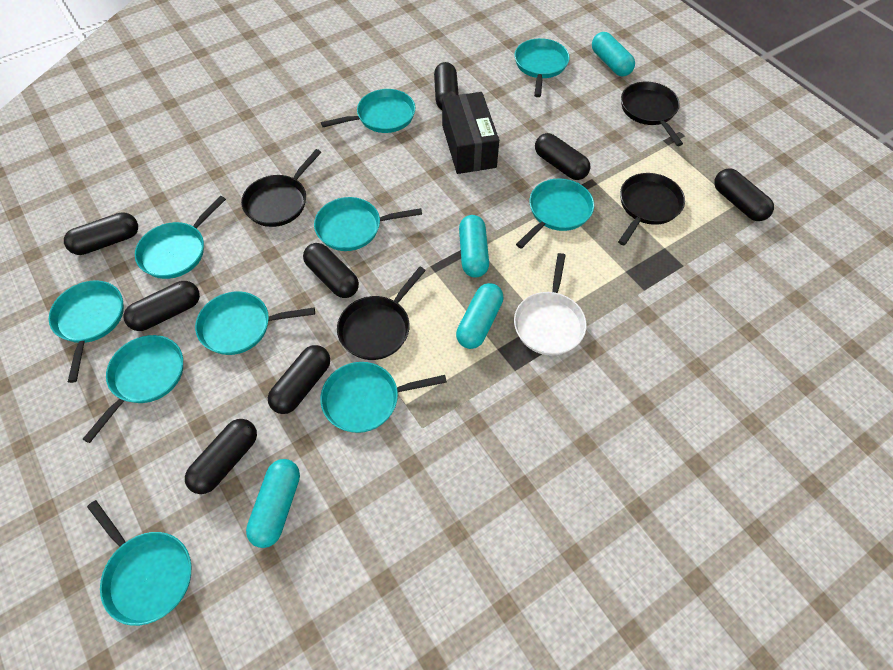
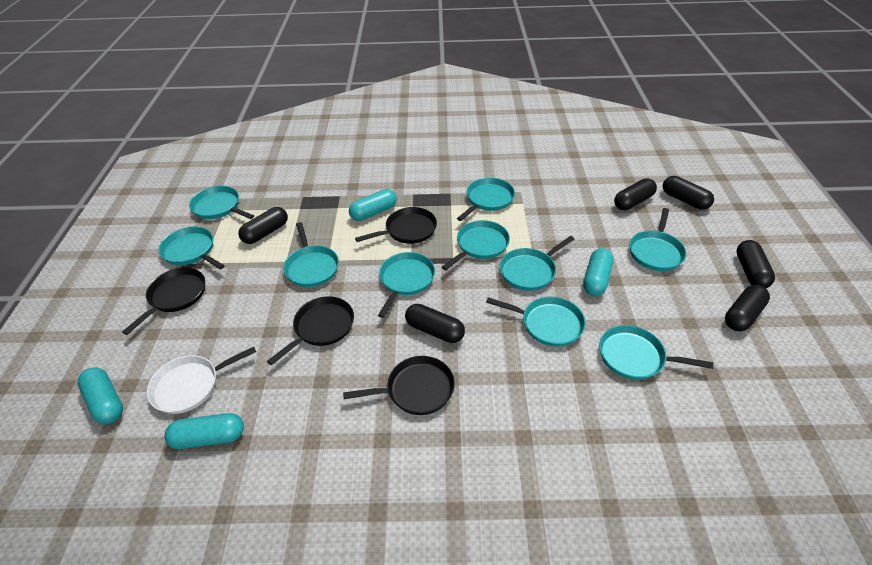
black box: 1 -> 0
black capsule: 8 -> 6

